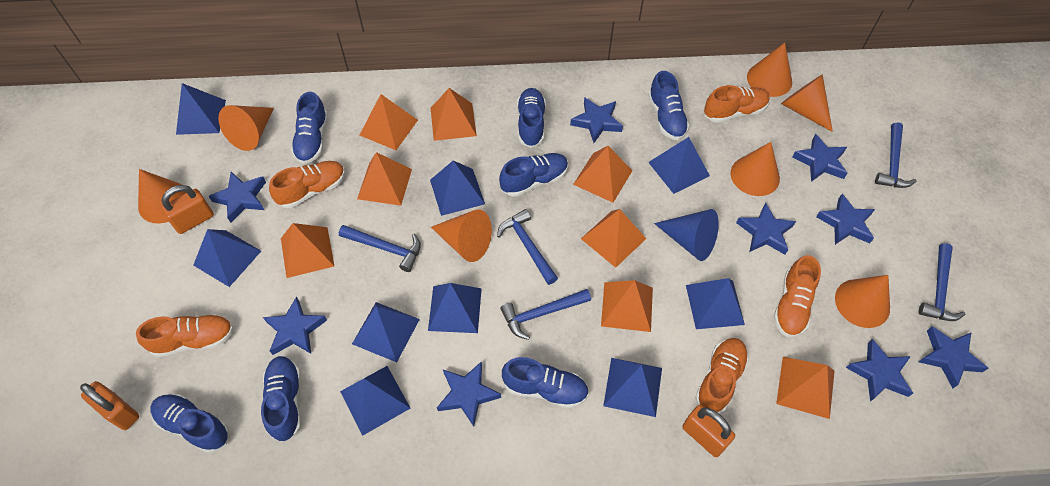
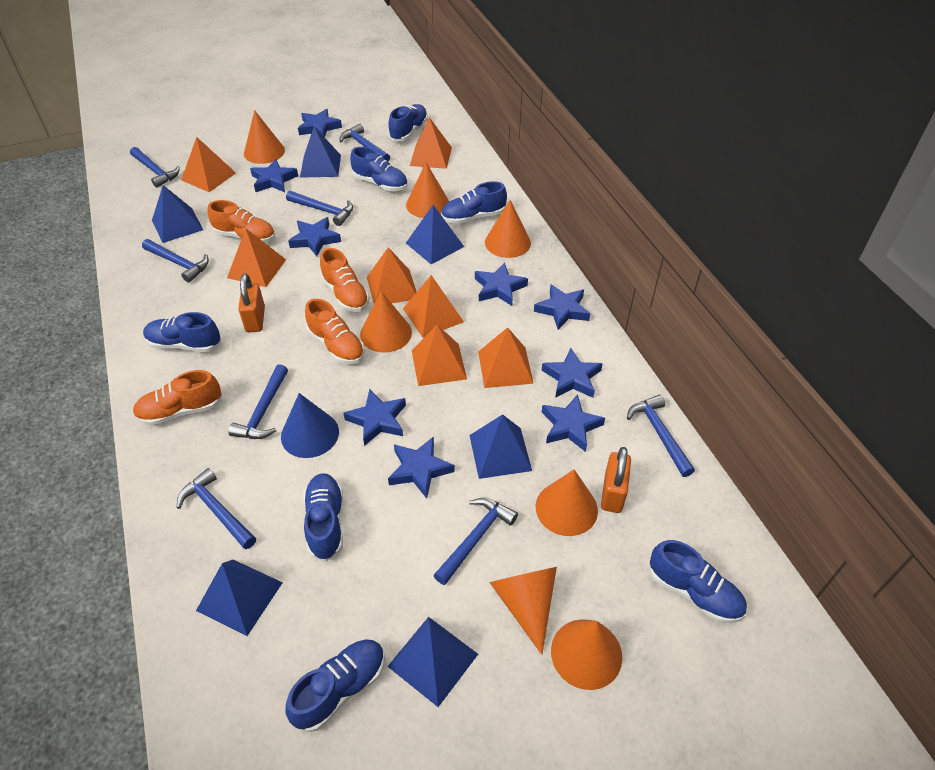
blue hammer: 5 -> 8
blue pyramid: 9 -> 6
orange padlock: 3 -> 2
orange pyramid: 8 -> 7
orange shoe: 5 -> 4

